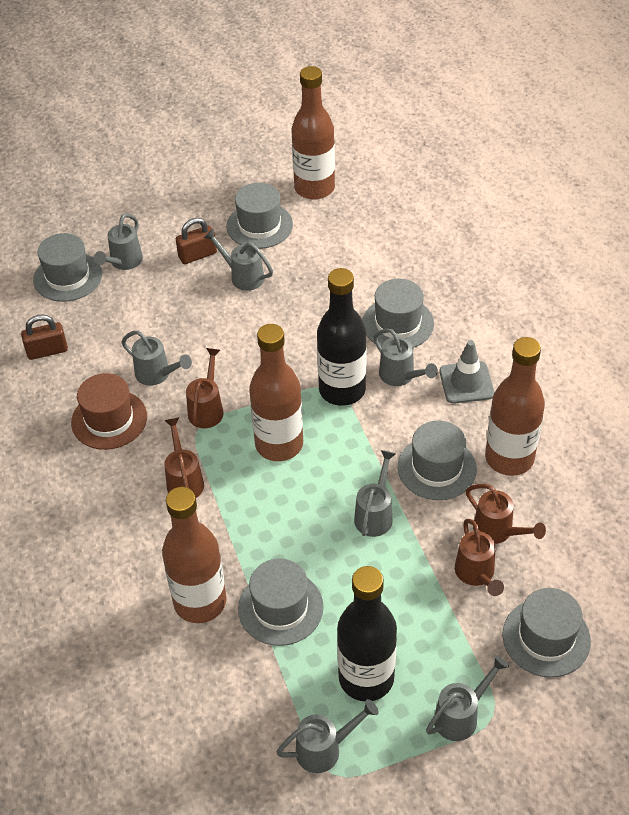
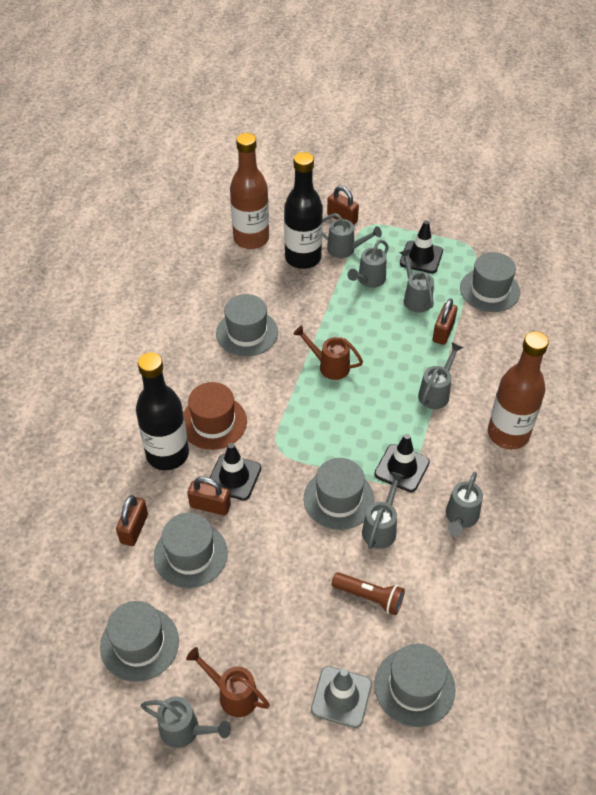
black traffic cone: 0 -> 3
brown bottle: 4 -> 2
brown flashlight: 0 -> 1
brown padlock: 2 -> 4
brown watering can: 4 -> 2

